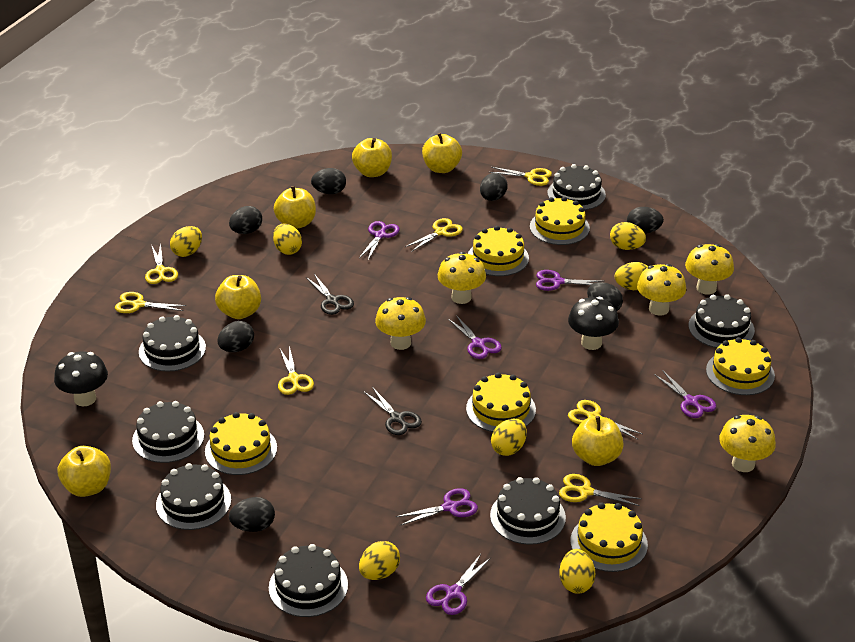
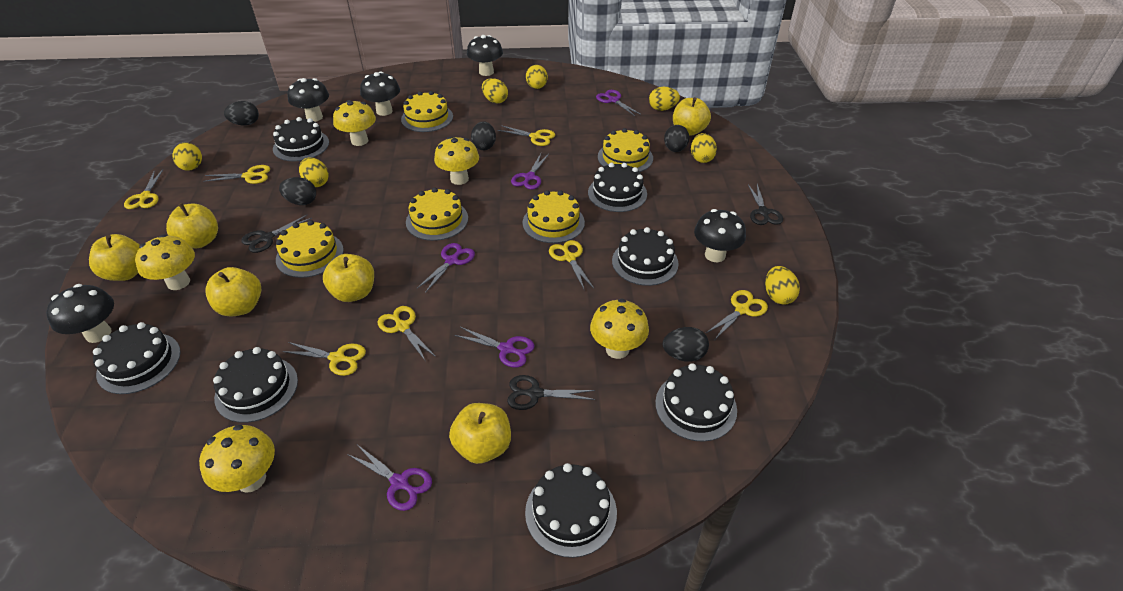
black egg: 7 -> 5
black mushroom: 2 -> 5
black scissors: 2 -> 3
purple scissors: 6 -> 5
yellow cake: 6 -> 5

